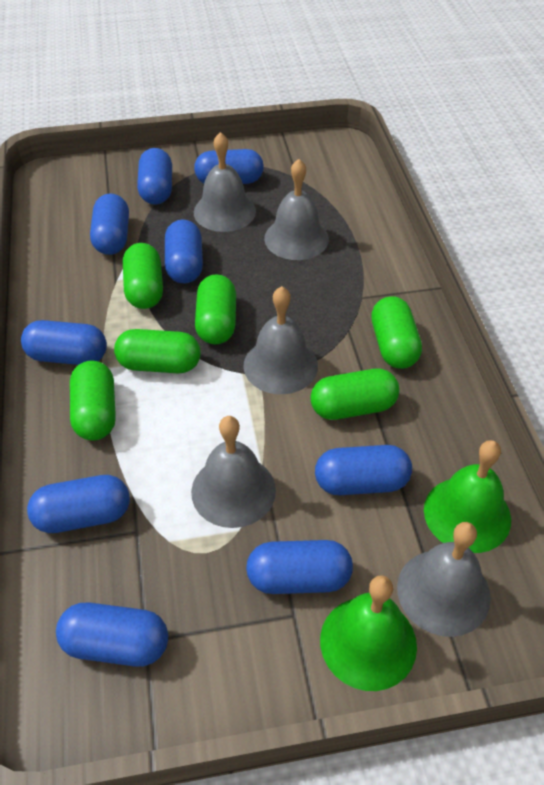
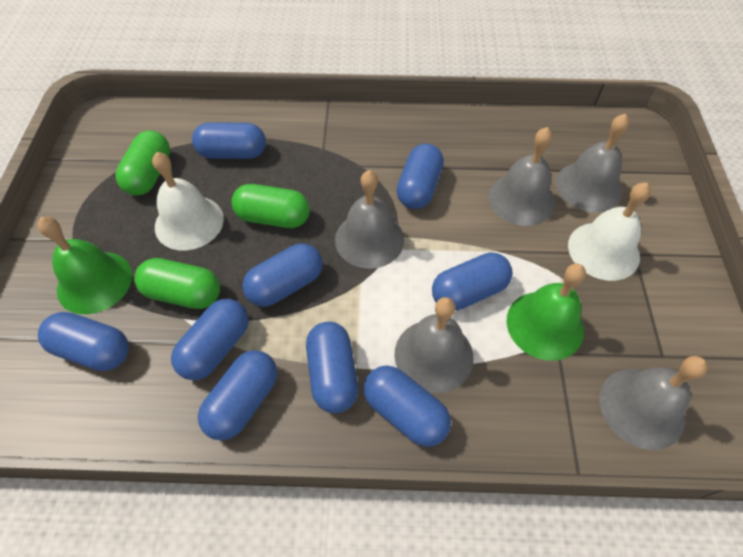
green capsule: 6 -> 3
white bell: 0 -> 2

